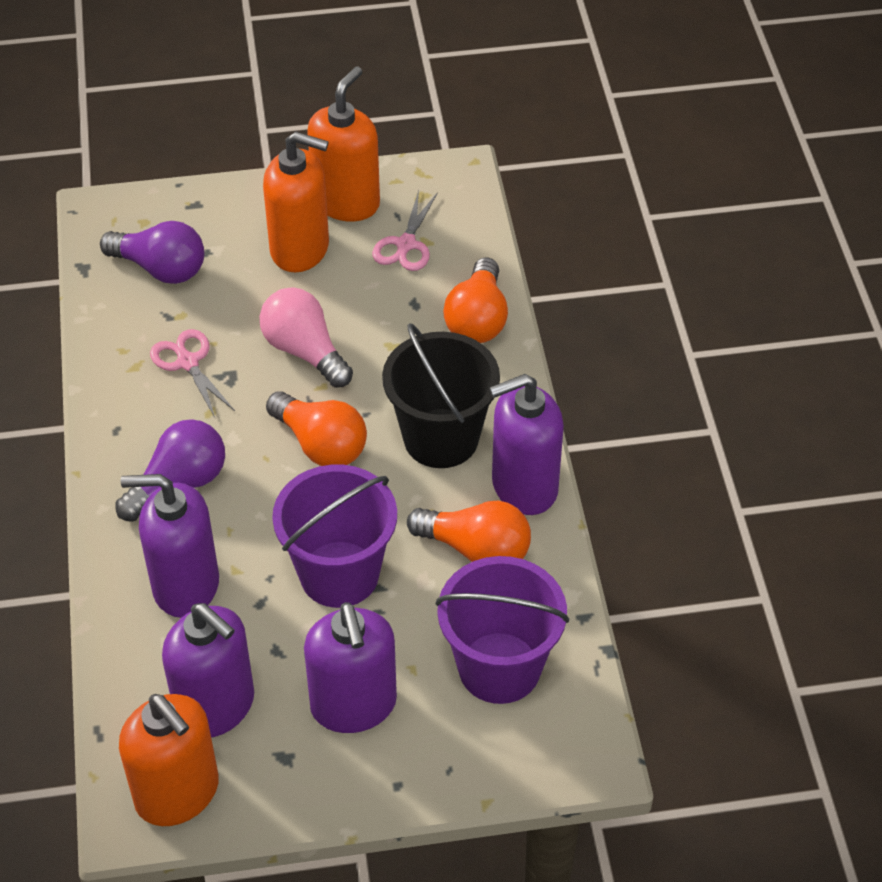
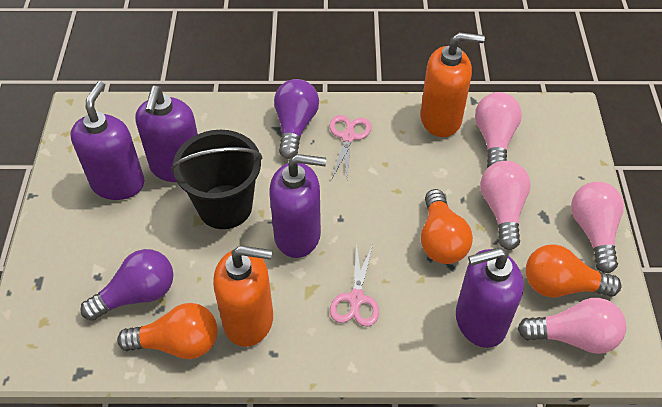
orange soap dispenser: 3 -> 2
pink light bulb: 1 -> 4
purple bucket: 2 -> 0

